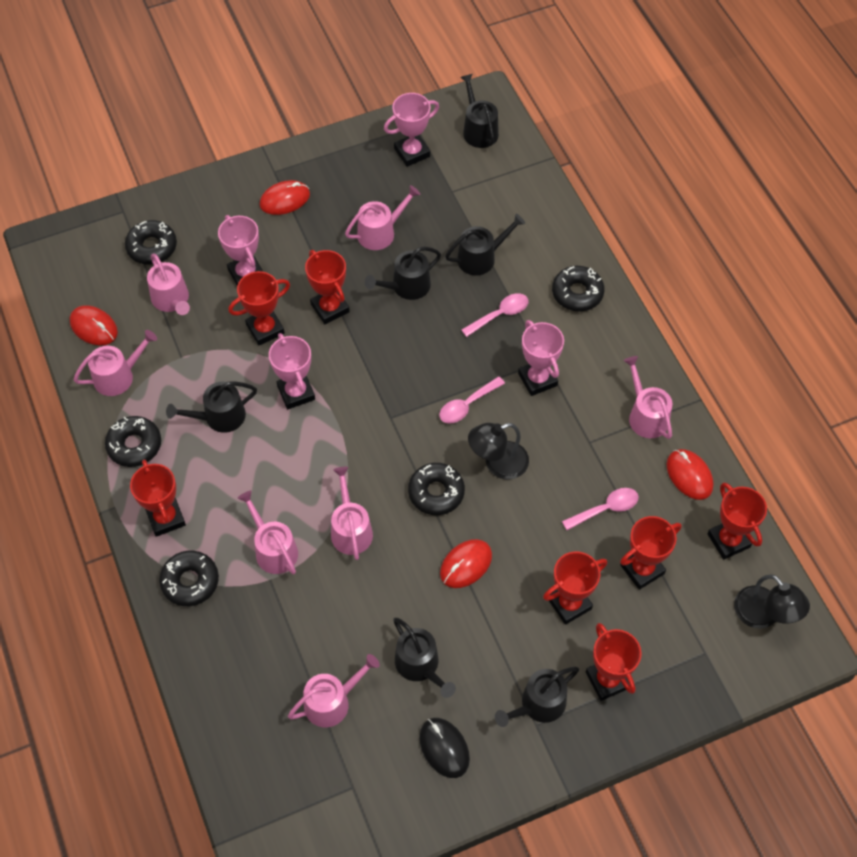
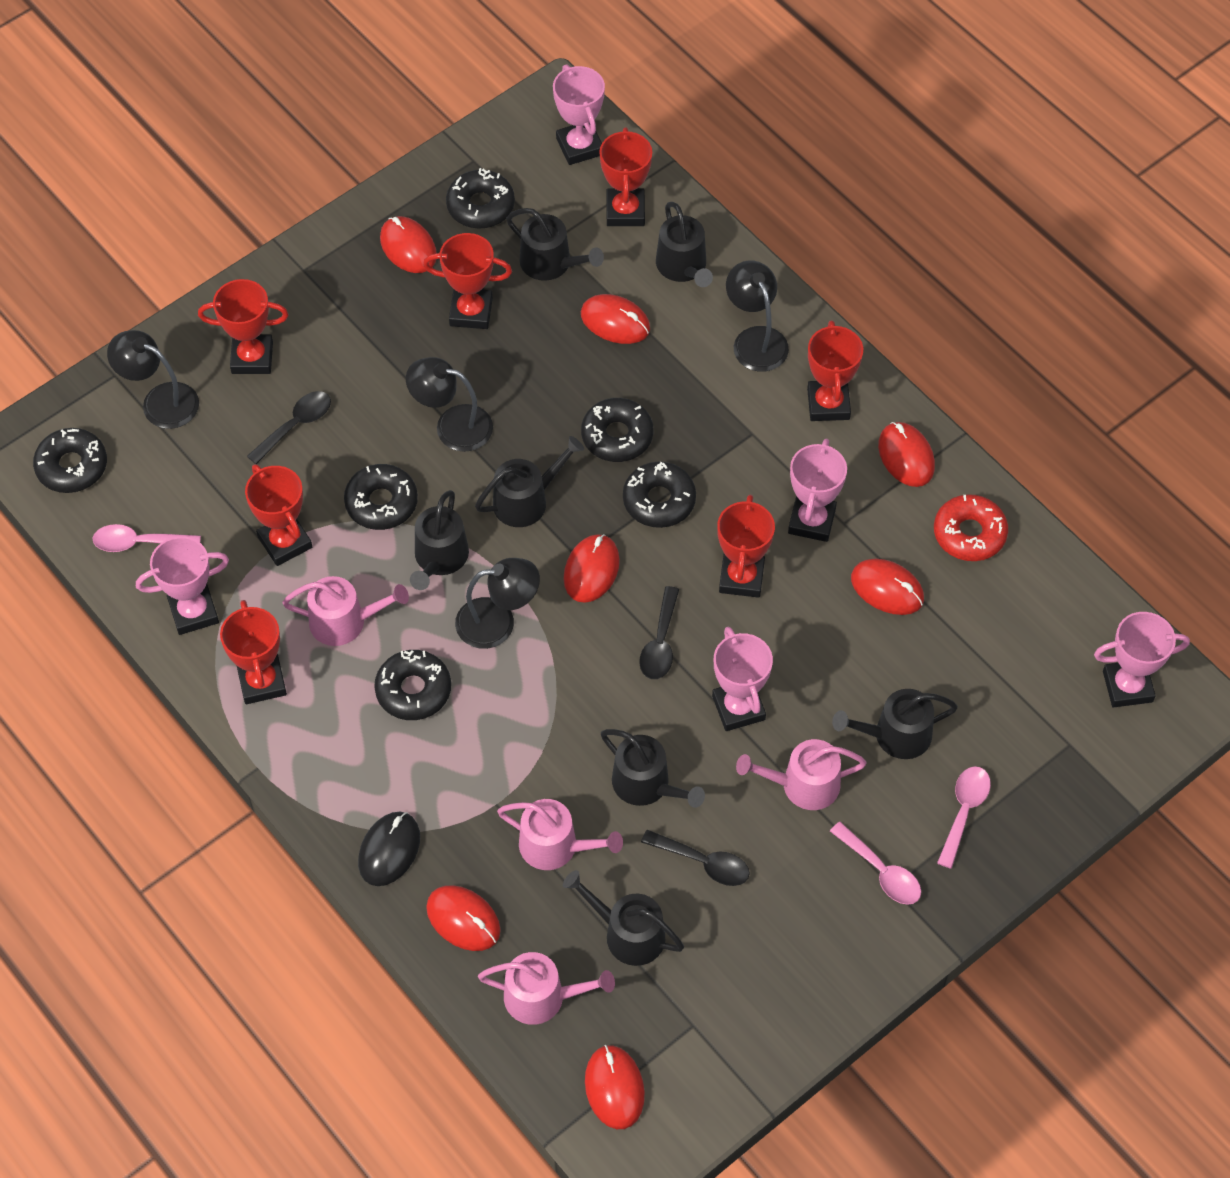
black donut: 5 -> 6
black lamp: 2 -> 4
black spoon: 0 -> 3
black watering can: 6 -> 7
pink trophy: 4 -> 5
pink watering can: 7 -> 4
red donut: 0 -> 1
red mouse: 4 -> 7

